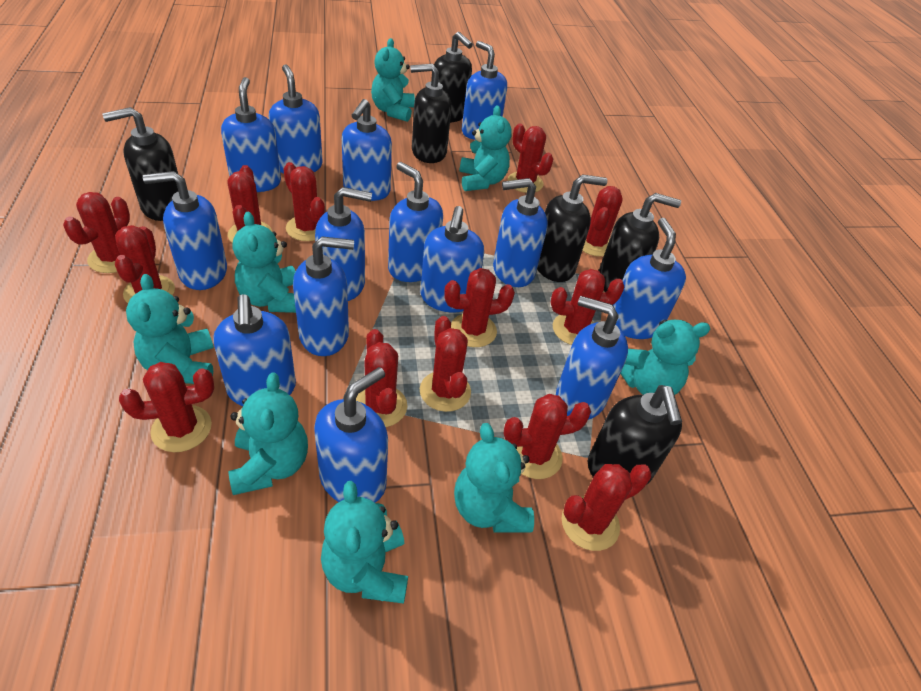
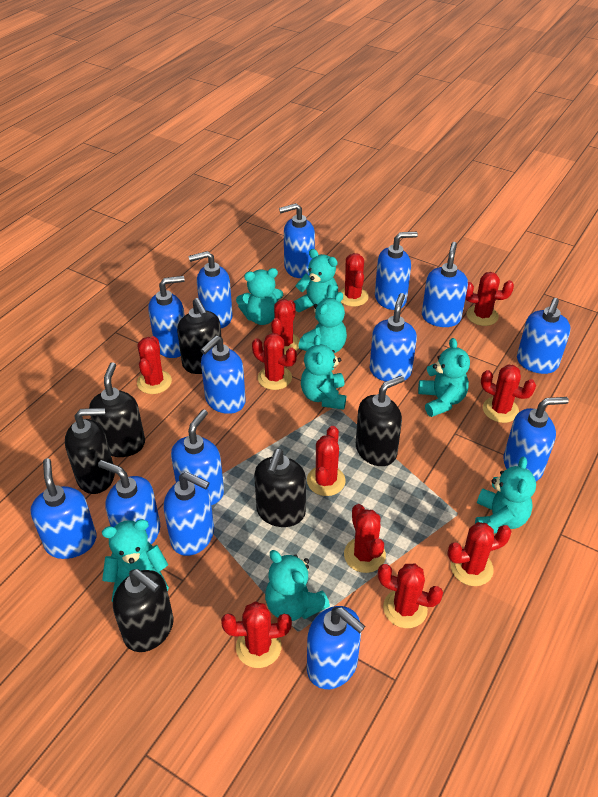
red cactus: 13 -> 11

